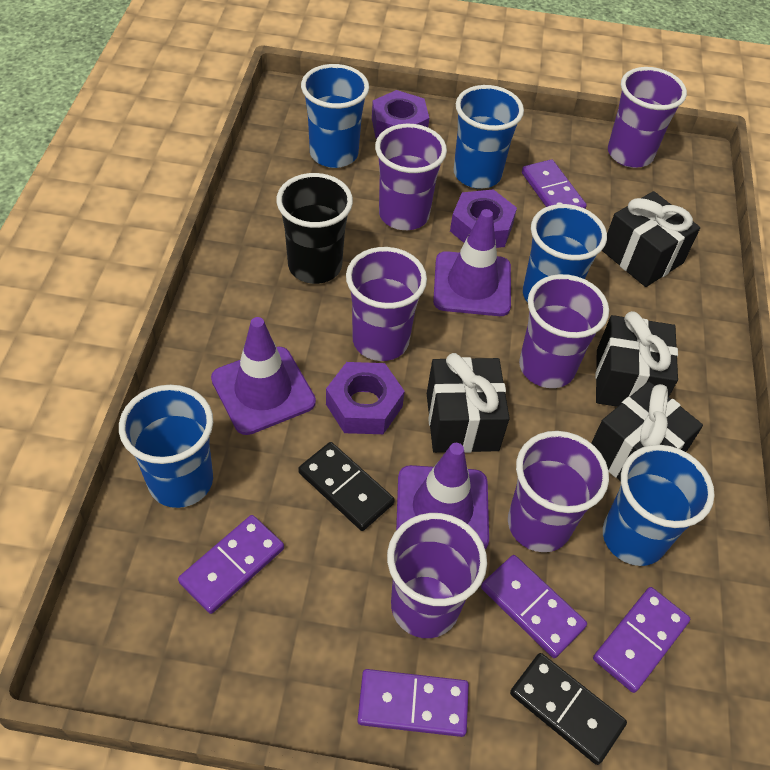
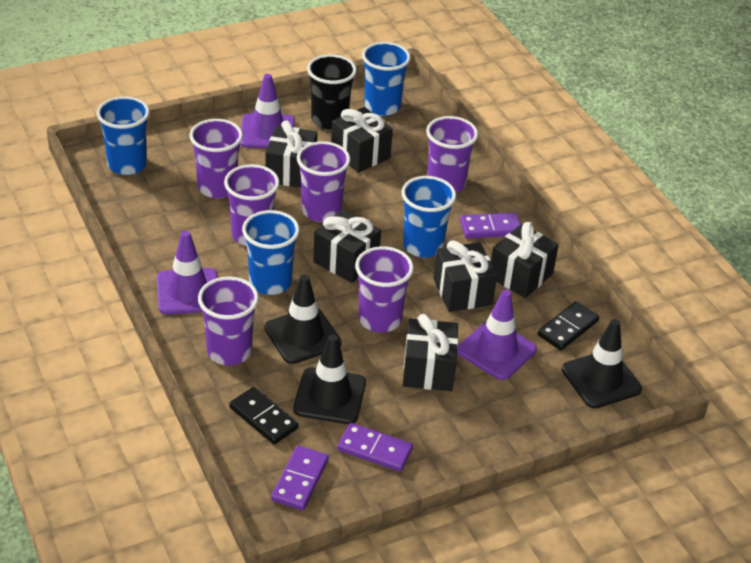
black gift: 4 -> 6
black traffic cone: 0 -> 3
blue cup: 5 -> 4
purple domino: 5 -> 3
purple nut: 3 -> 0

